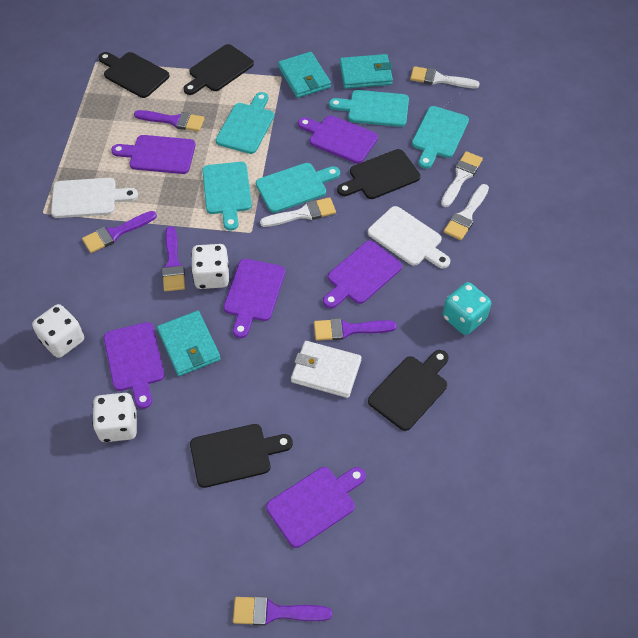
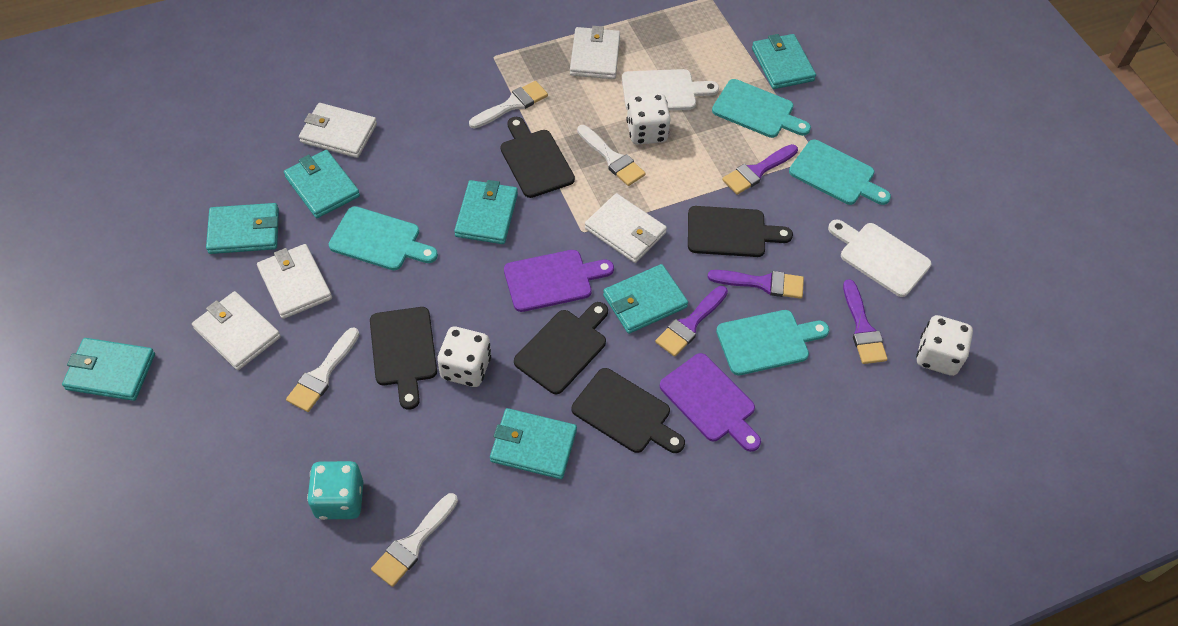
purple brush: 5 -> 4
purple cutting board: 6 -> 2
turquoise cutting board: 5 -> 4
turquoise wallet: 3 -> 7
white wallet: 1 -> 5

